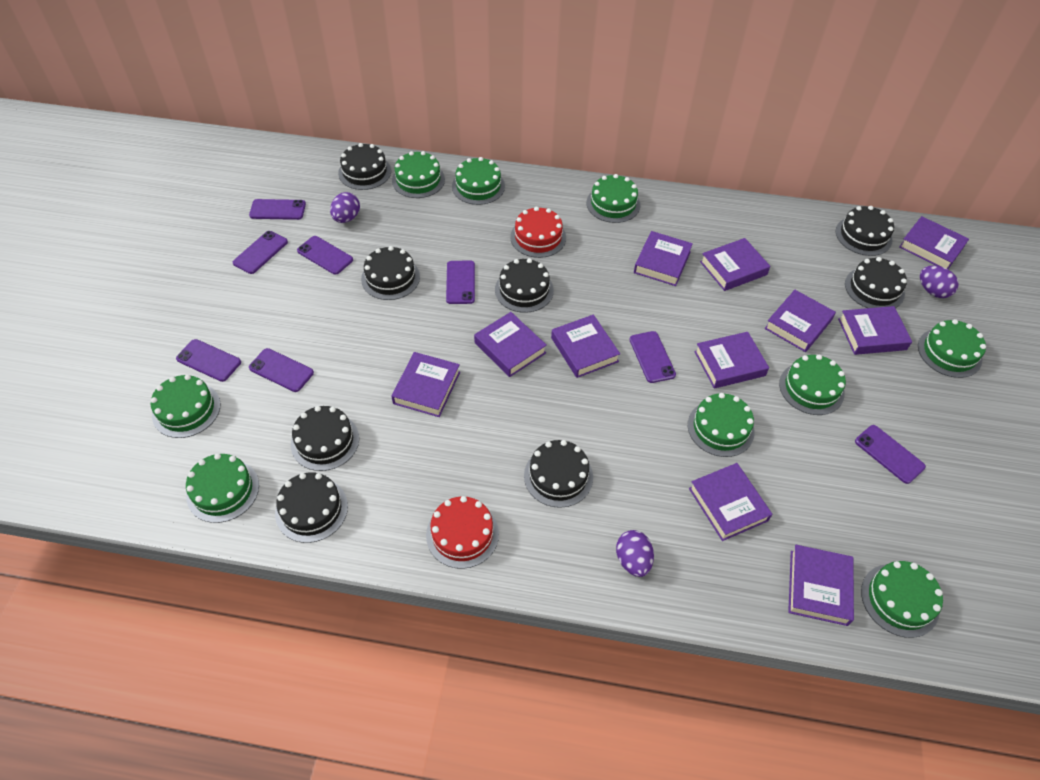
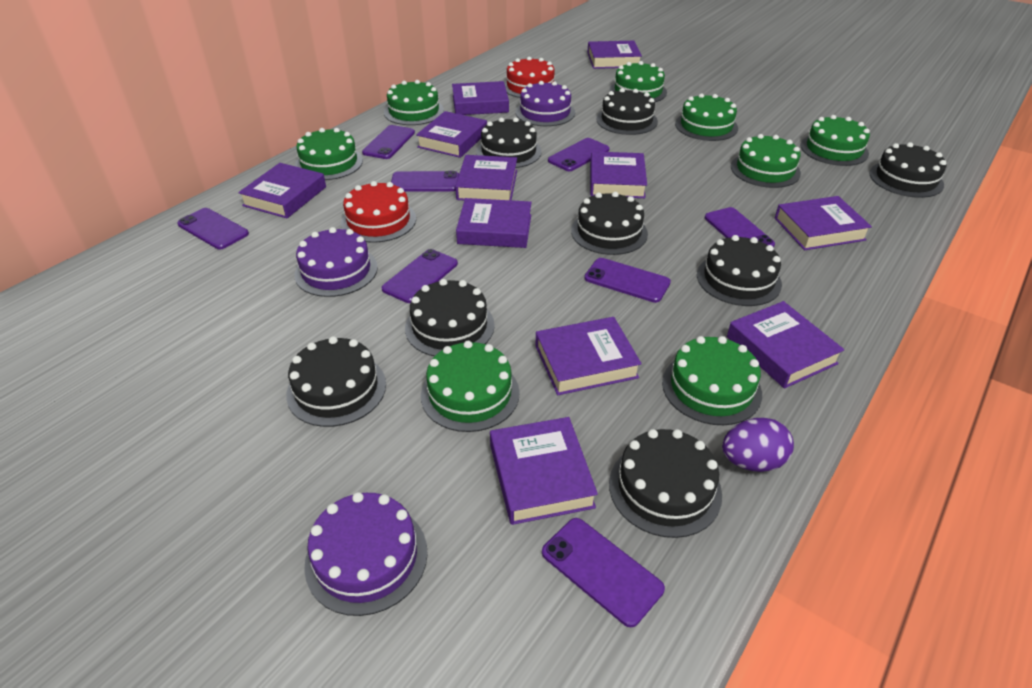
green cake: 9 -> 8
purple cake: 0 -> 3
purple egg: 3 -> 1

